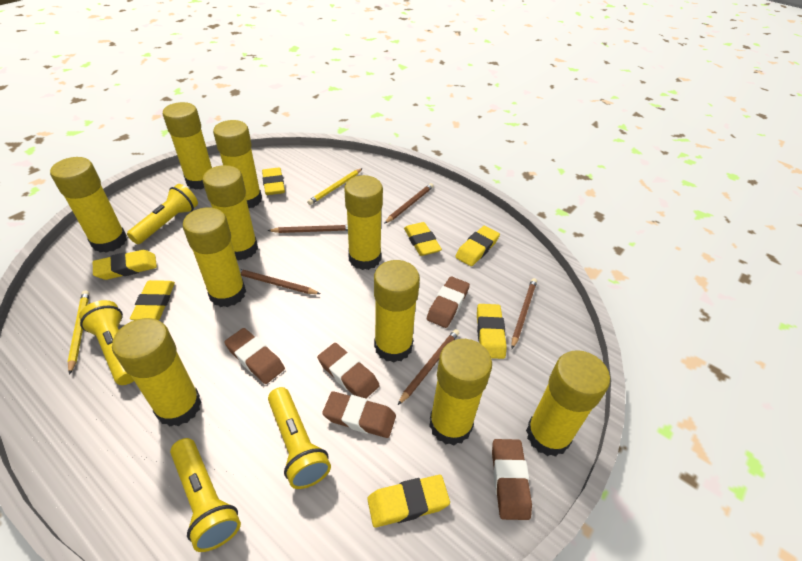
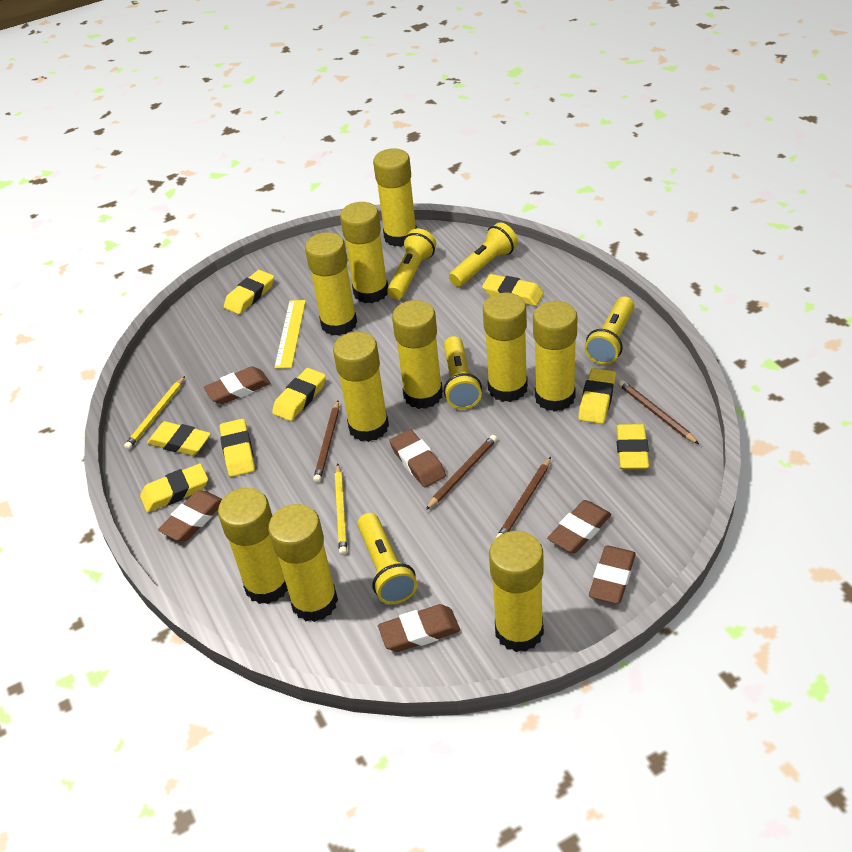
brown eraser: 5 -> 6
brown pencil: 5 -> 4
yellow eraser: 7 -> 8
yellow flashlight: 4 -> 5
yellow ruler: 0 -> 1

